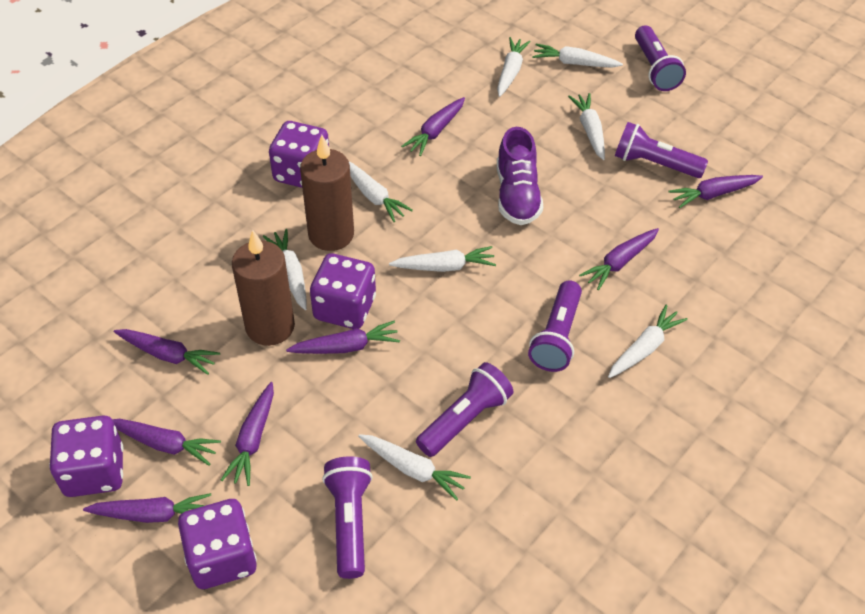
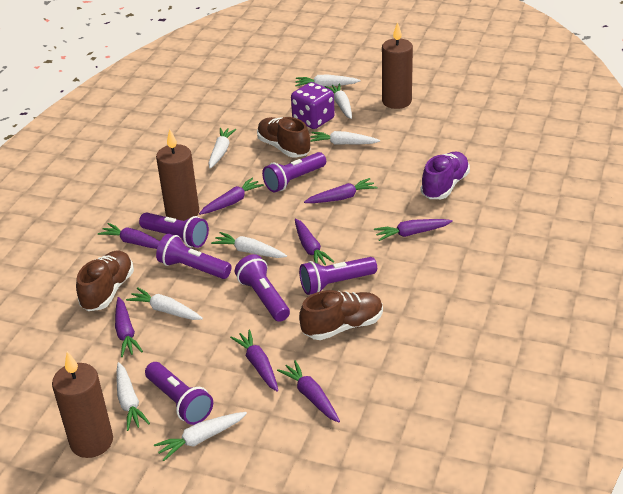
brown candle: 2 -> 3
brown shoe: 0 -> 3
purple dice: 4 -> 1
purple flashlight: 5 -> 6

